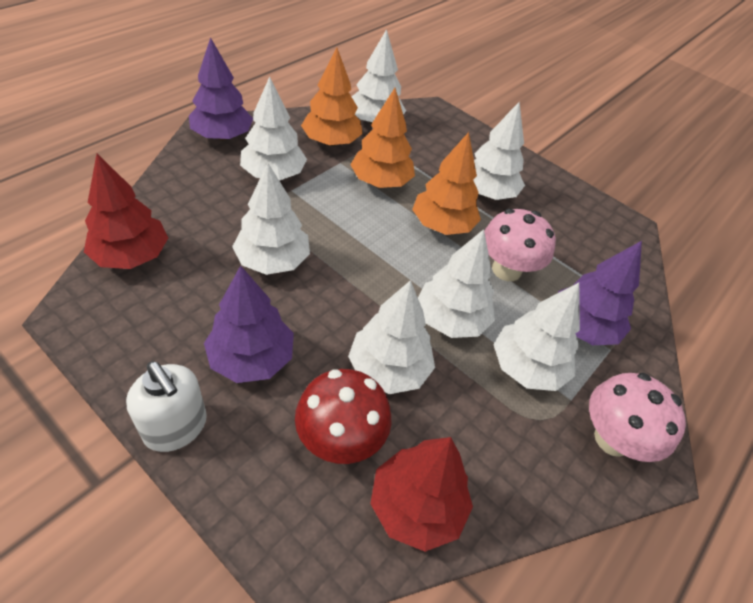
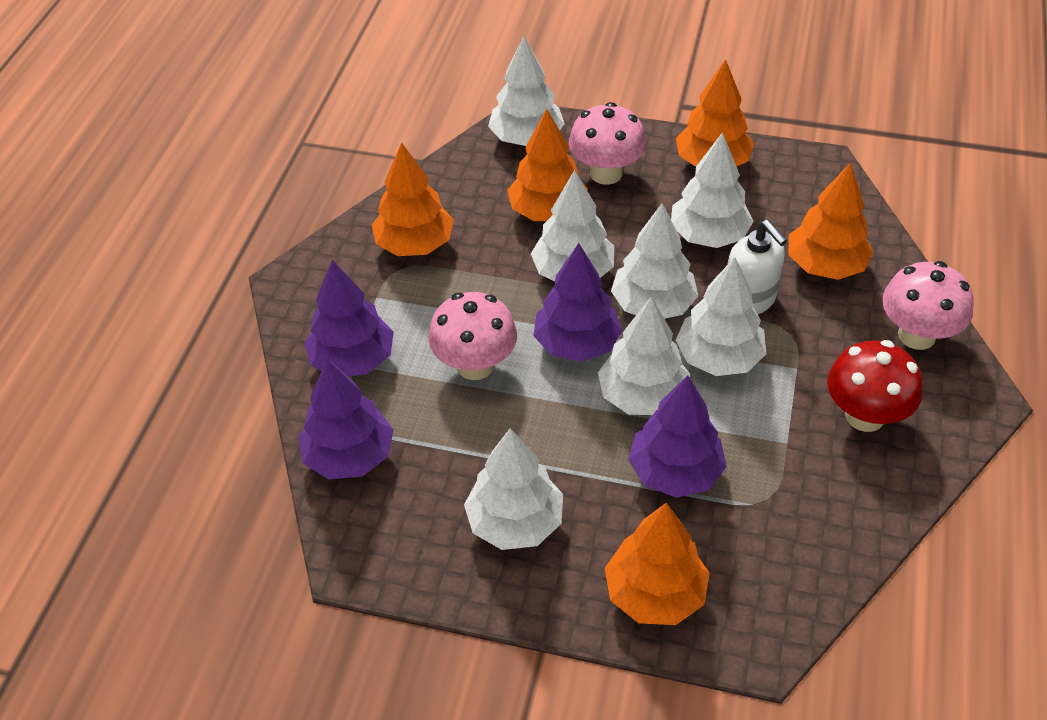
orange tree: 3 -> 5
pink mushroom: 2 -> 3
purple tree: 3 -> 4
red tree: 2 -> 0

